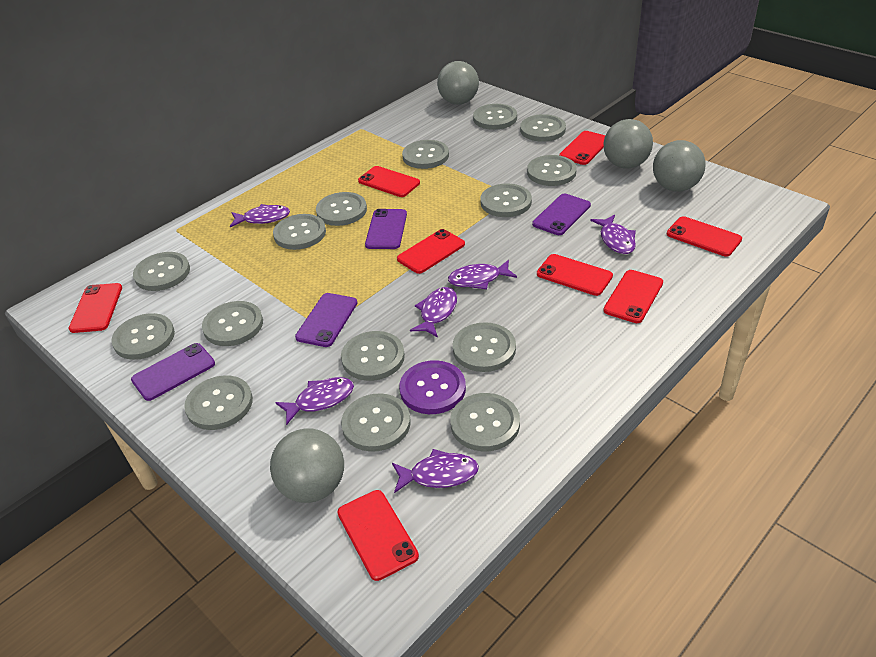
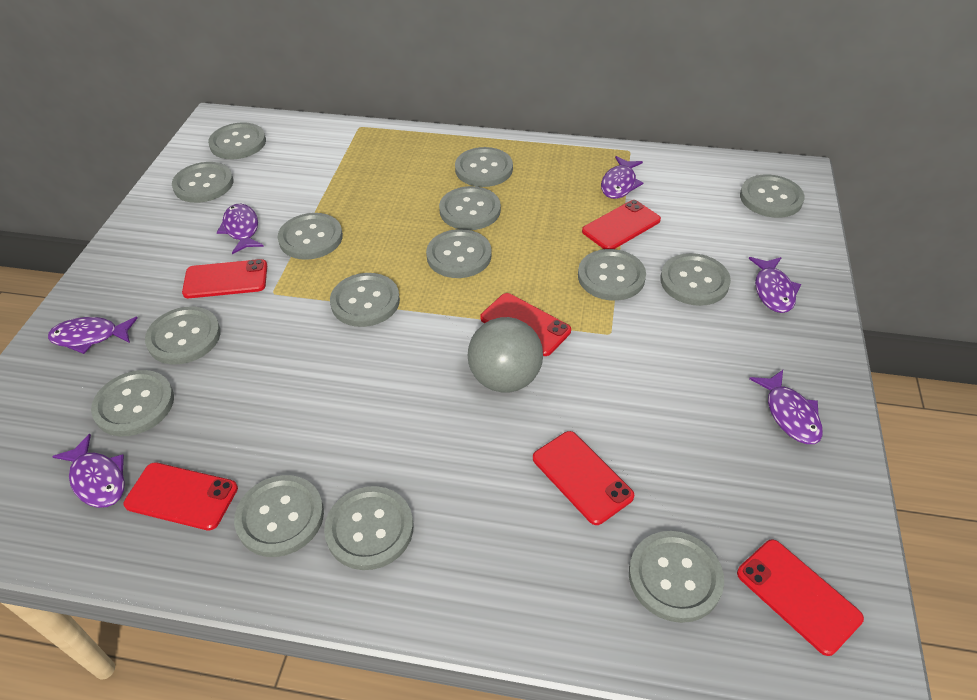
grey ball: 4 -> 1
purple button: 1 -> 0
purple phone: 4 -> 0
red phone: 8 -> 6

